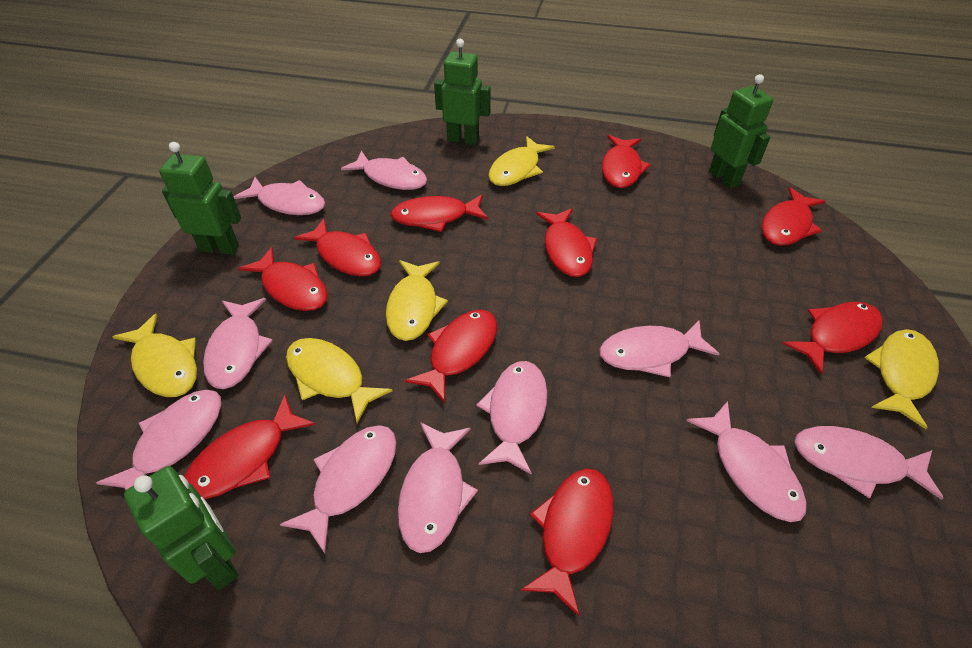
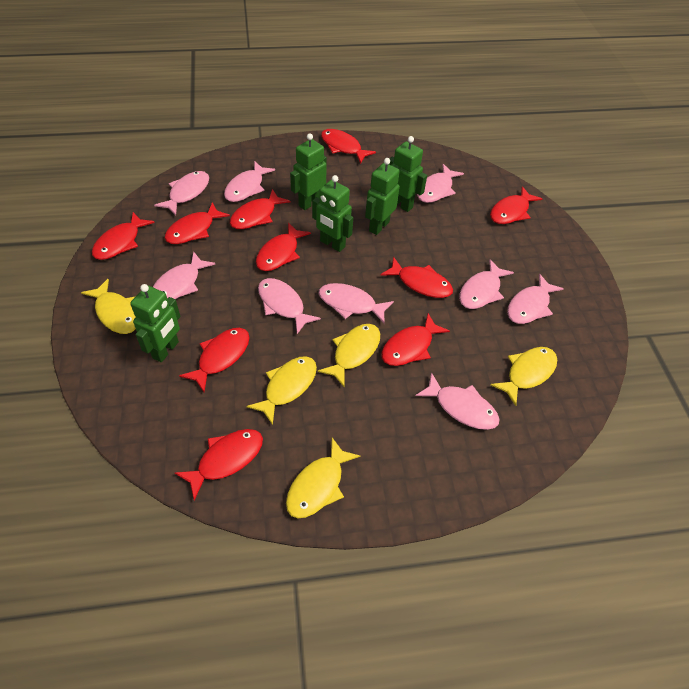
green robot: 4 -> 5
pink fish: 10 -> 9

